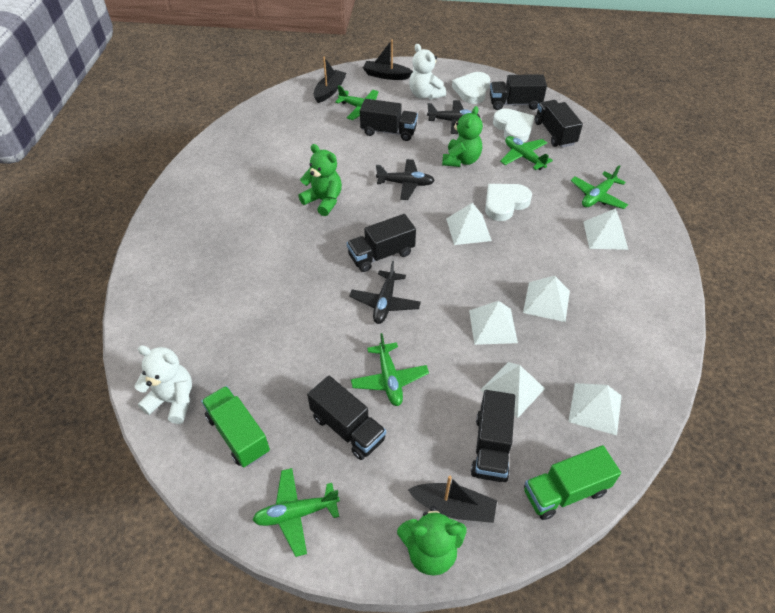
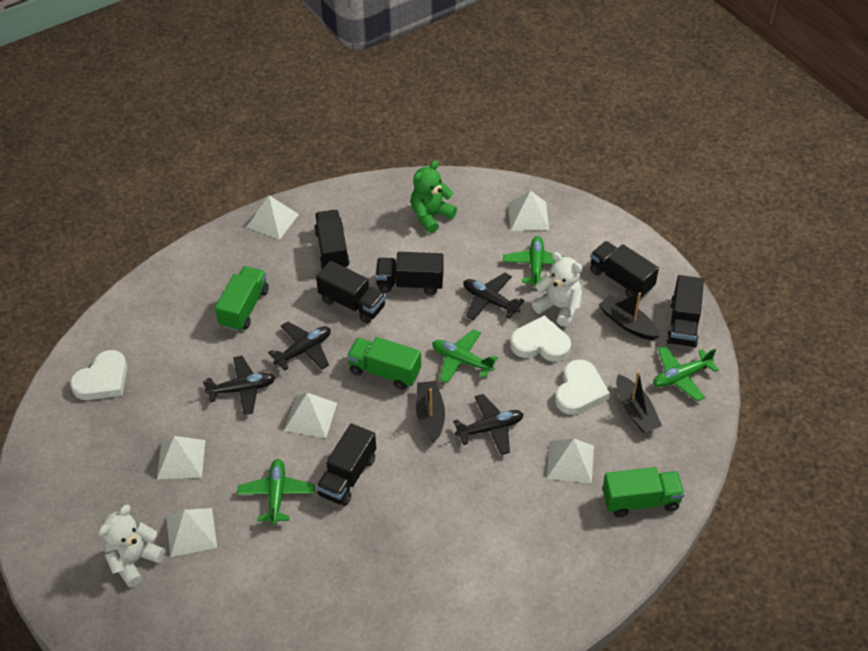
black plane: 3 -> 4
green plane: 5 -> 4
green teddy bear: 3 -> 1
green truck: 2 -> 3

